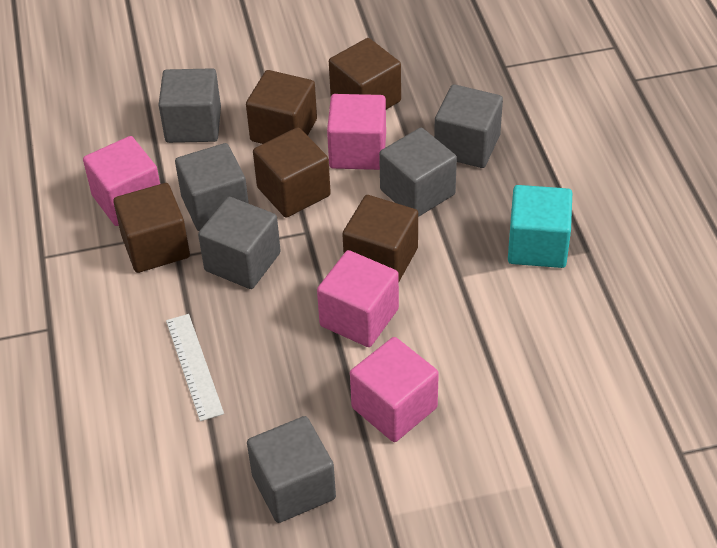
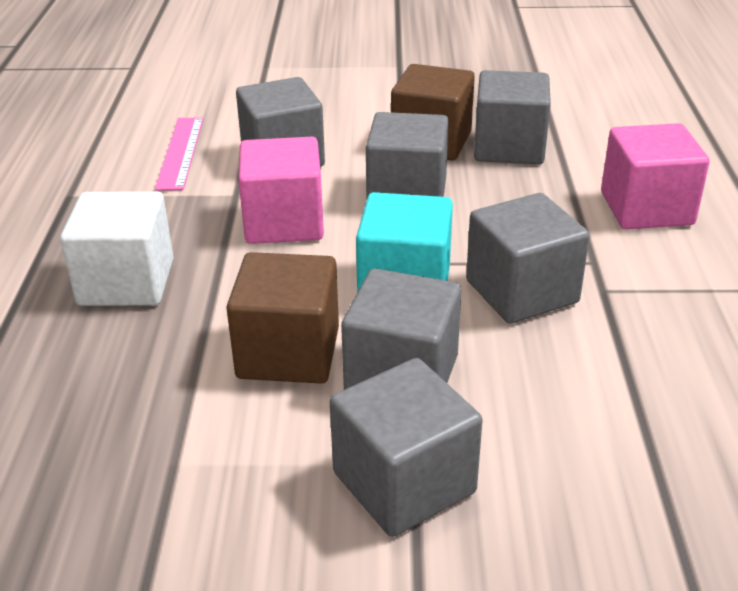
brown cube: 5 -> 2
pink cube: 4 -> 2
pink ruler: 0 -> 1
white cube: 0 -> 1
white ruler: 1 -> 0

